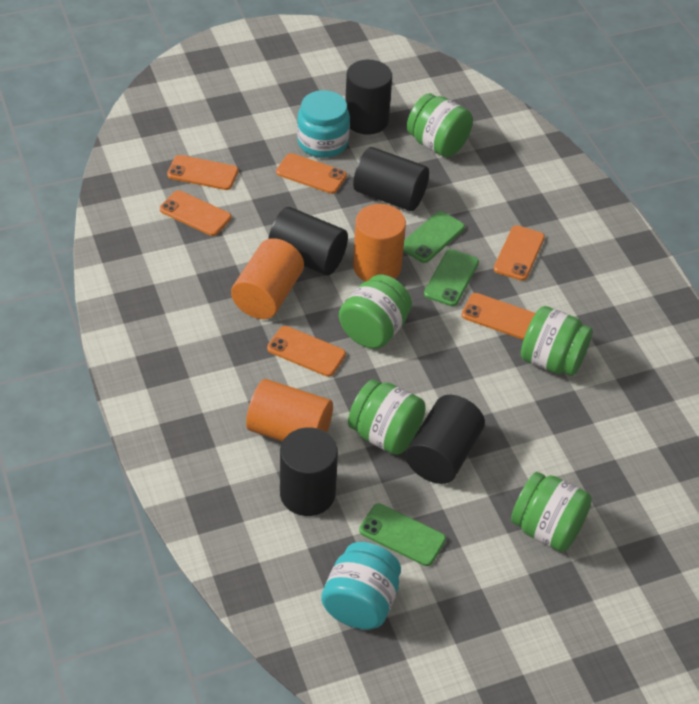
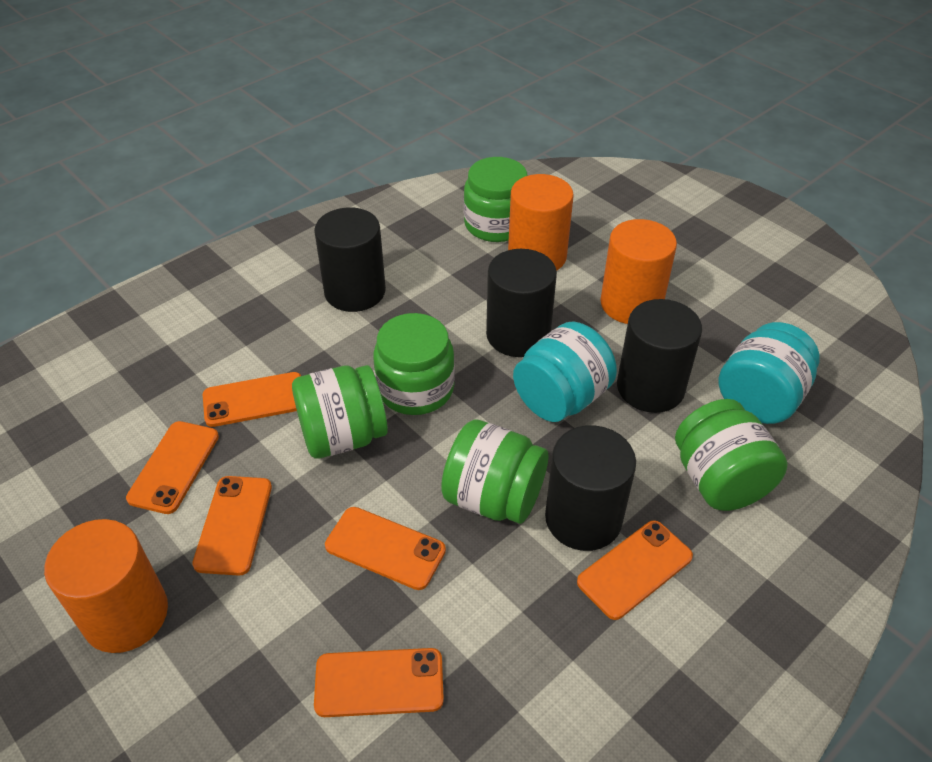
black cylinder: 5 -> 4
green phone: 3 -> 0

